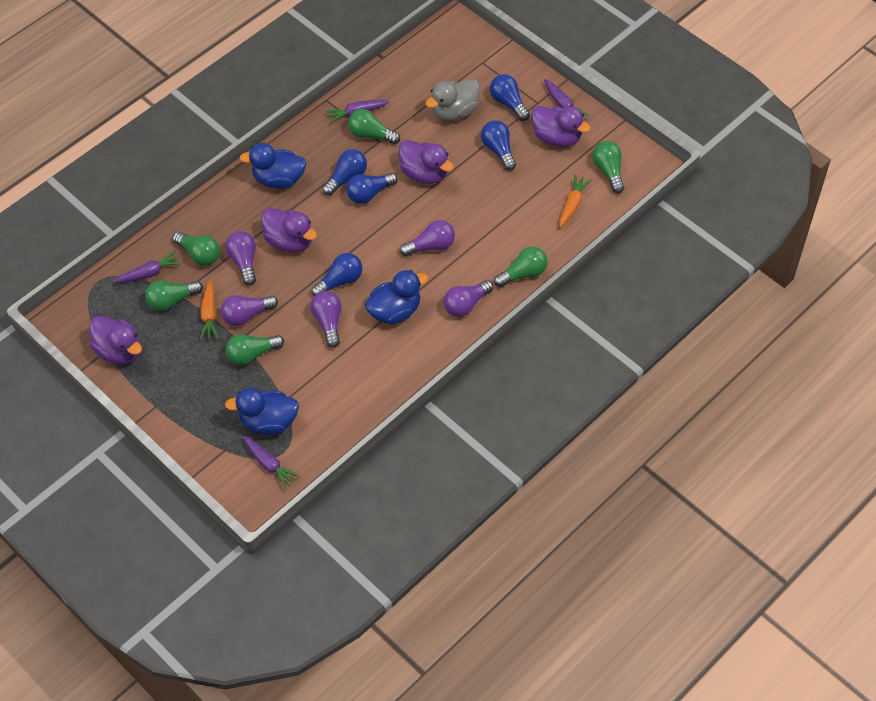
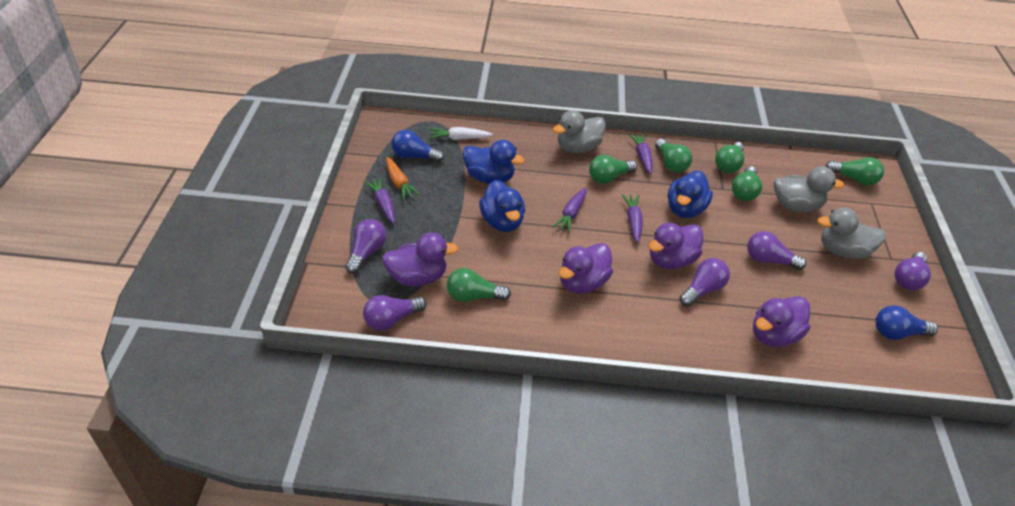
blue light bulb: 5 -> 2
grey duck: 1 -> 3
orange carrot: 2 -> 1
white carrot: 0 -> 1

